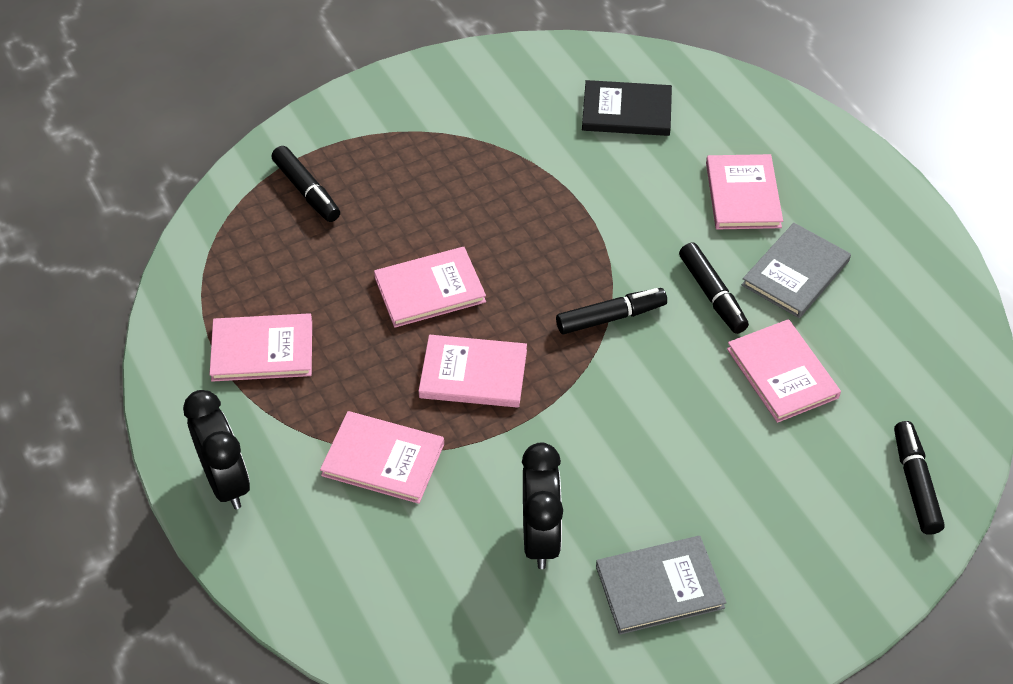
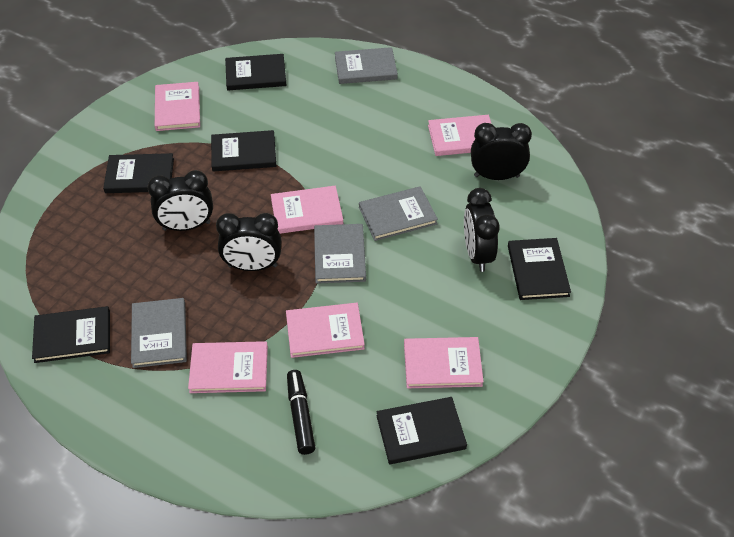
black book: 1 -> 6
black clock: 2 -> 4
black marker: 4 -> 1
grey book: 2 -> 4

